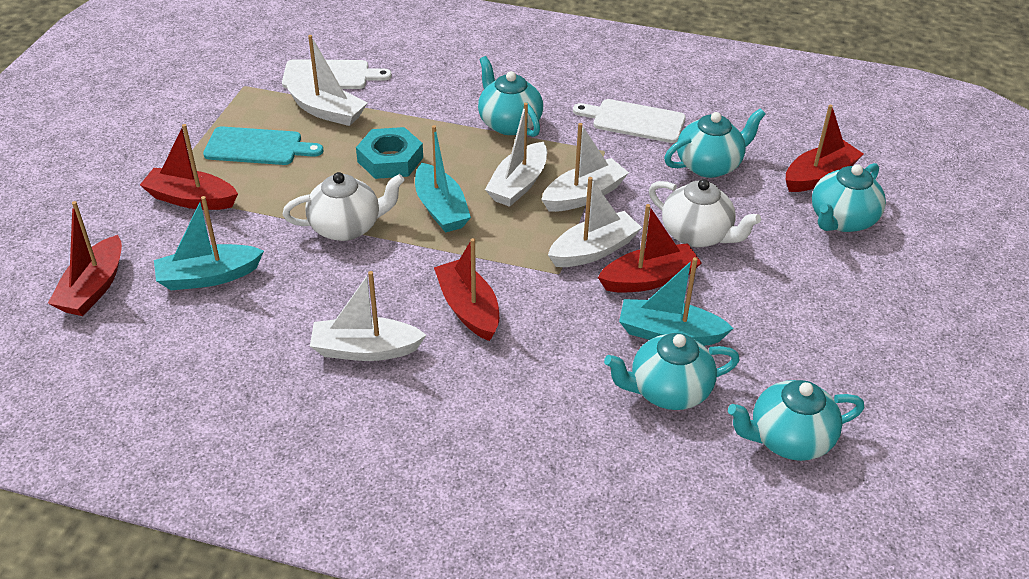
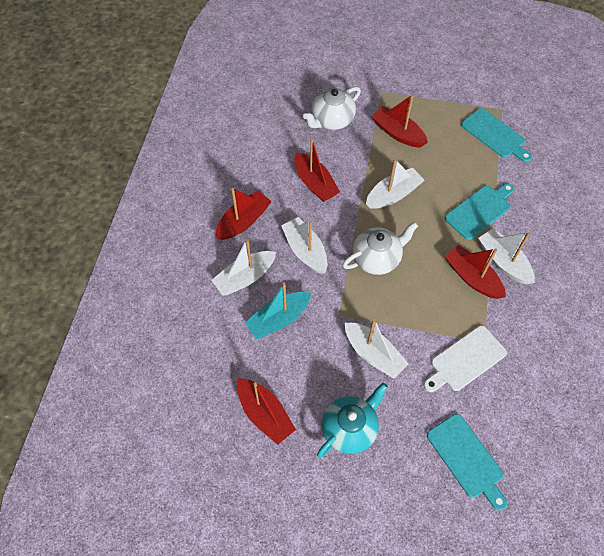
turquoise boat: 3 -> 1
turquoise cutting board: 1 -> 3
turquoise nut: 1 -> 0
turquoise teapot: 5 -> 1
white cutting board: 2 -> 1

